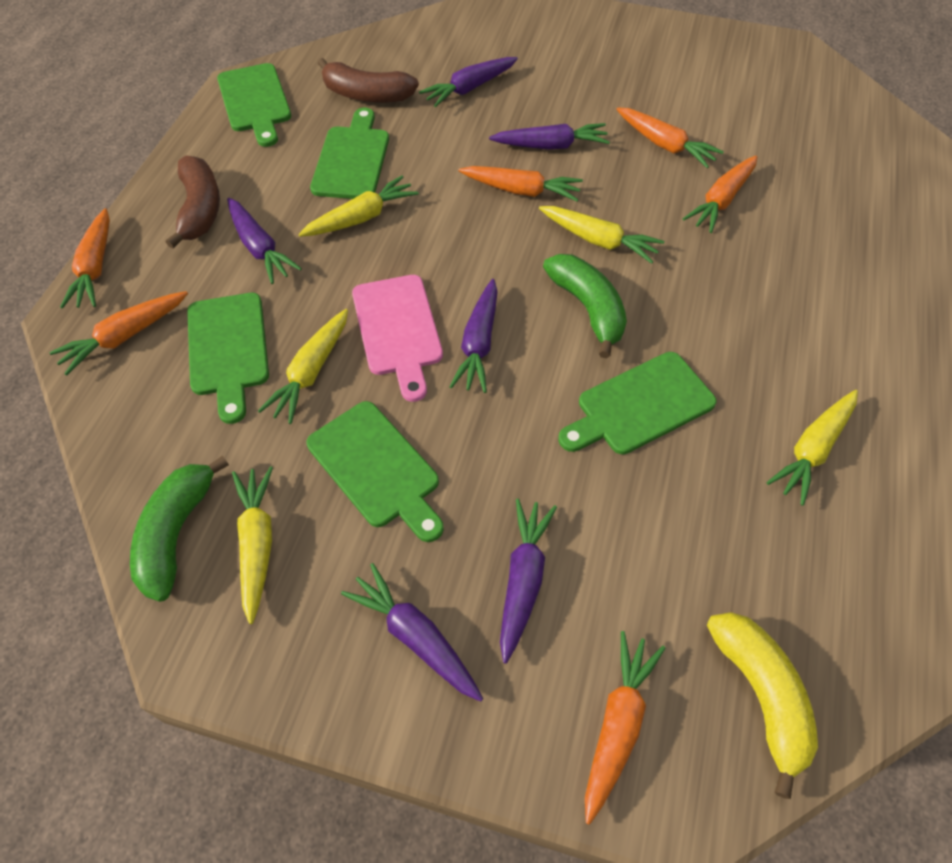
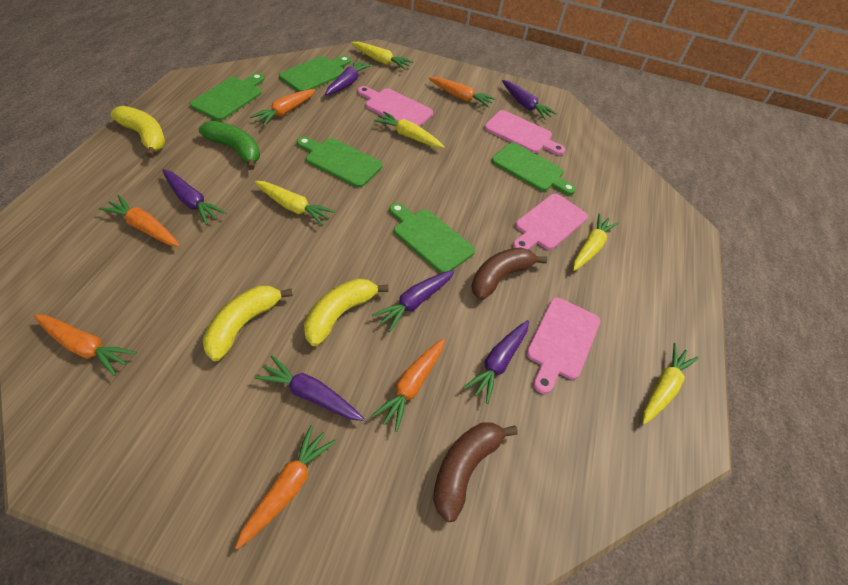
green banana: 2 -> 1
pink cutting board: 1 -> 4
yellow banana: 1 -> 3

